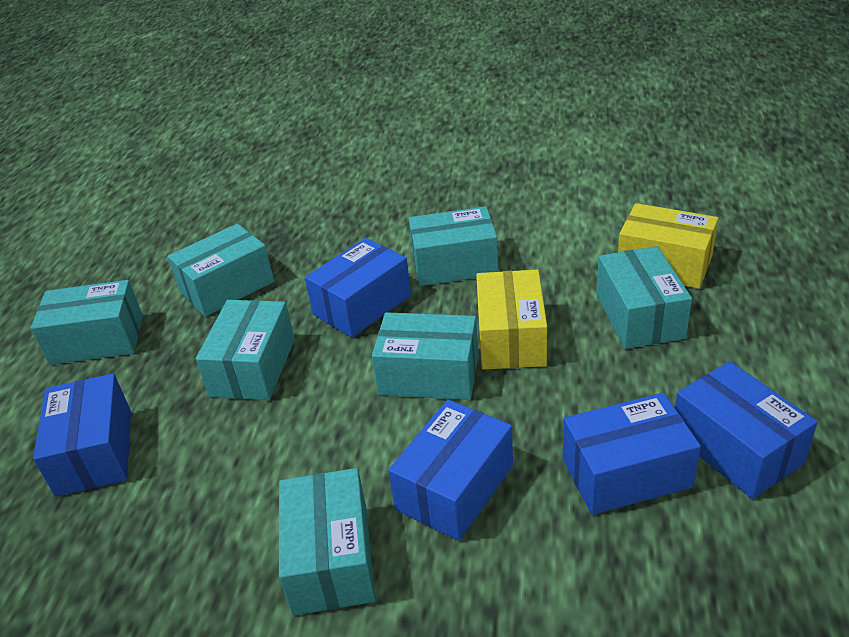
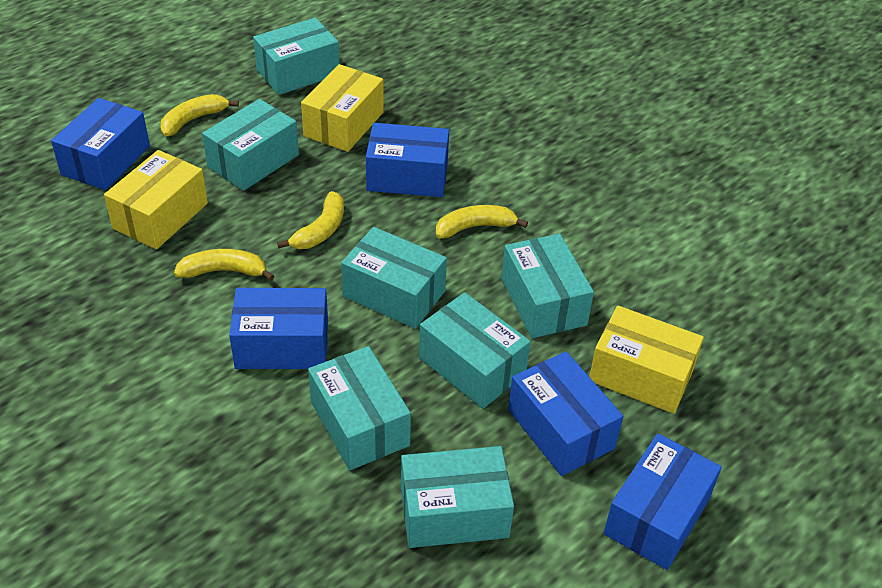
yellow banana: 0 -> 4
yellow box: 2 -> 3

